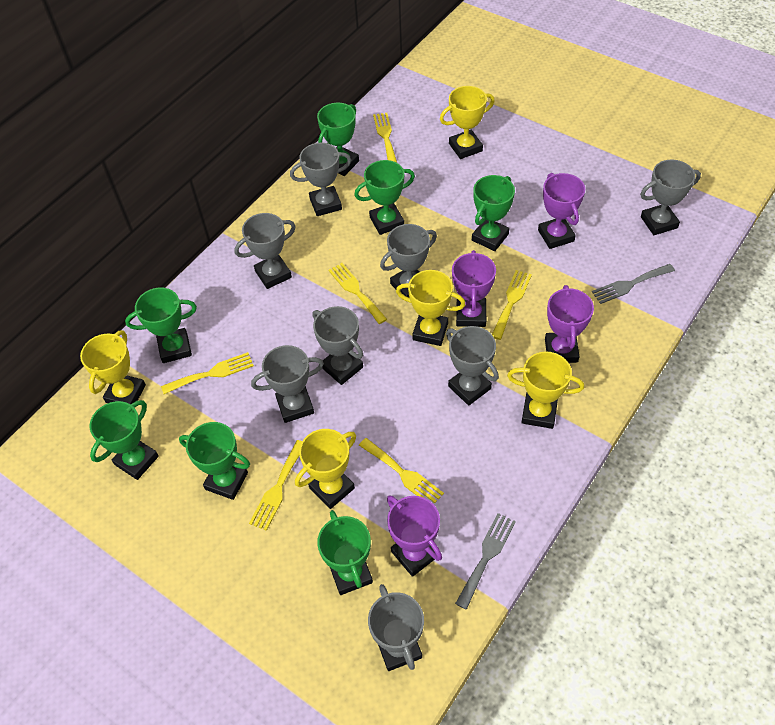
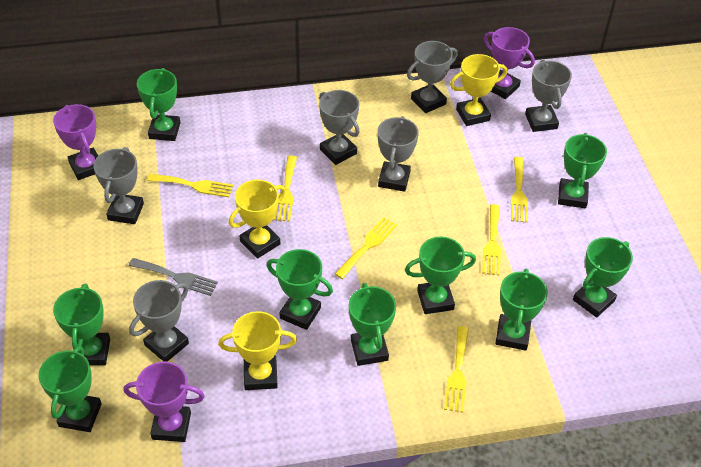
green trophy: 7 -> 9
grey fork: 2 -> 1
grey trophy: 8 -> 6
purple trophy: 4 -> 3
yellow trophy: 5 -> 3

